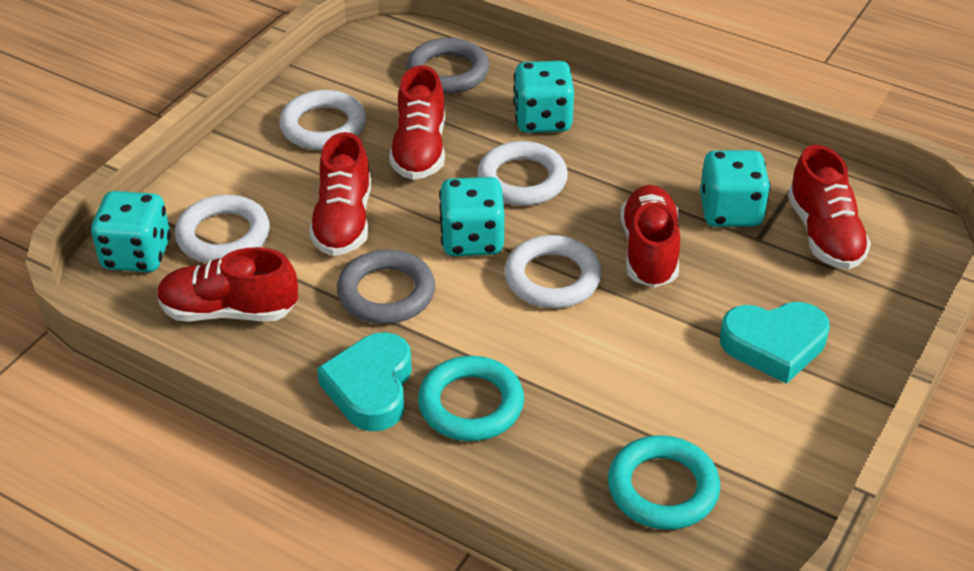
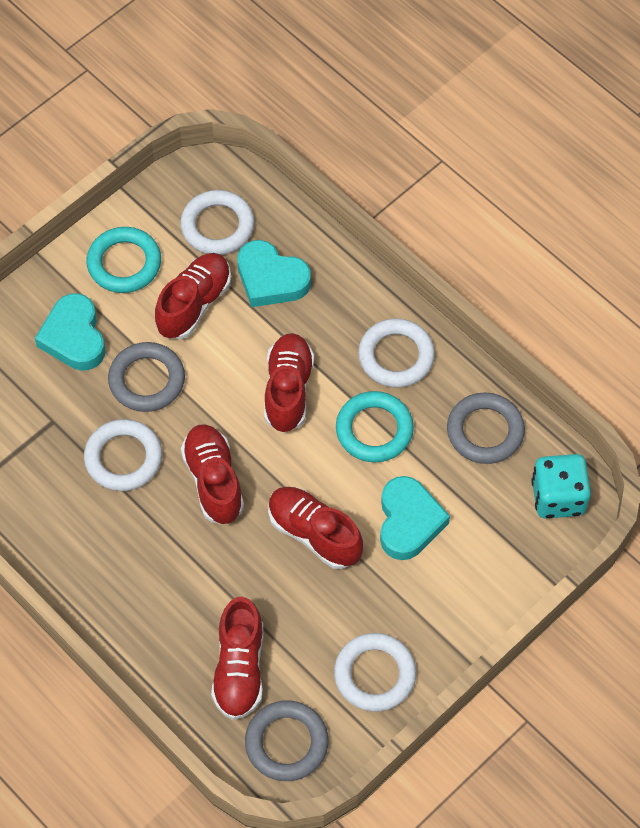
grey ring: 2 -> 3
turquoise dice: 4 -> 1
turquoise heart: 2 -> 3

